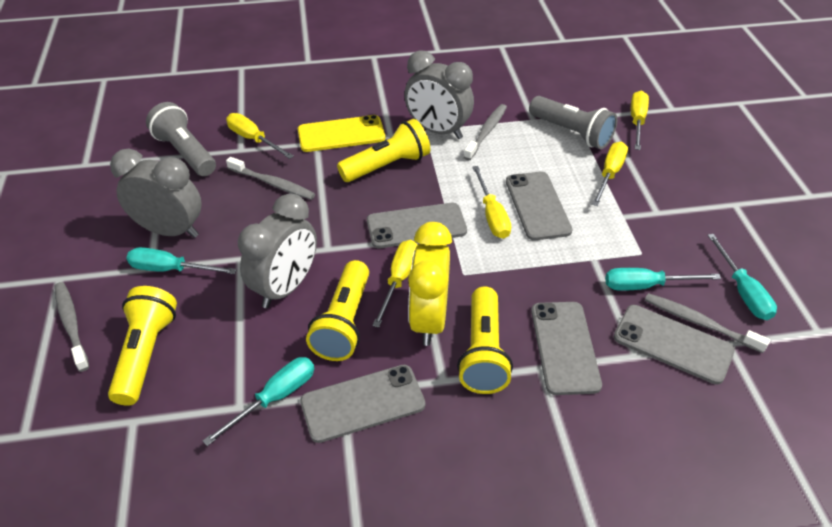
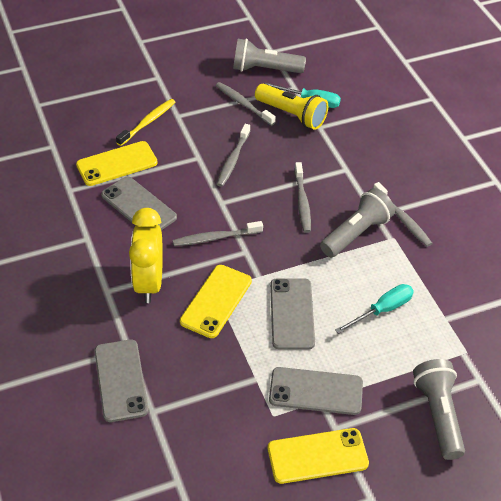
grey clock: 3 -> 0
grey flashlight: 2 -> 3
grey phone: 5 -> 4
grey toothbrush: 4 -> 5
turquoise screwdriver: 4 -> 2
yellow flashlight: 4 -> 1
yellow phone: 1 -> 3
yellow screwdriver: 5 -> 0
yellow toothbrush: 0 -> 1

